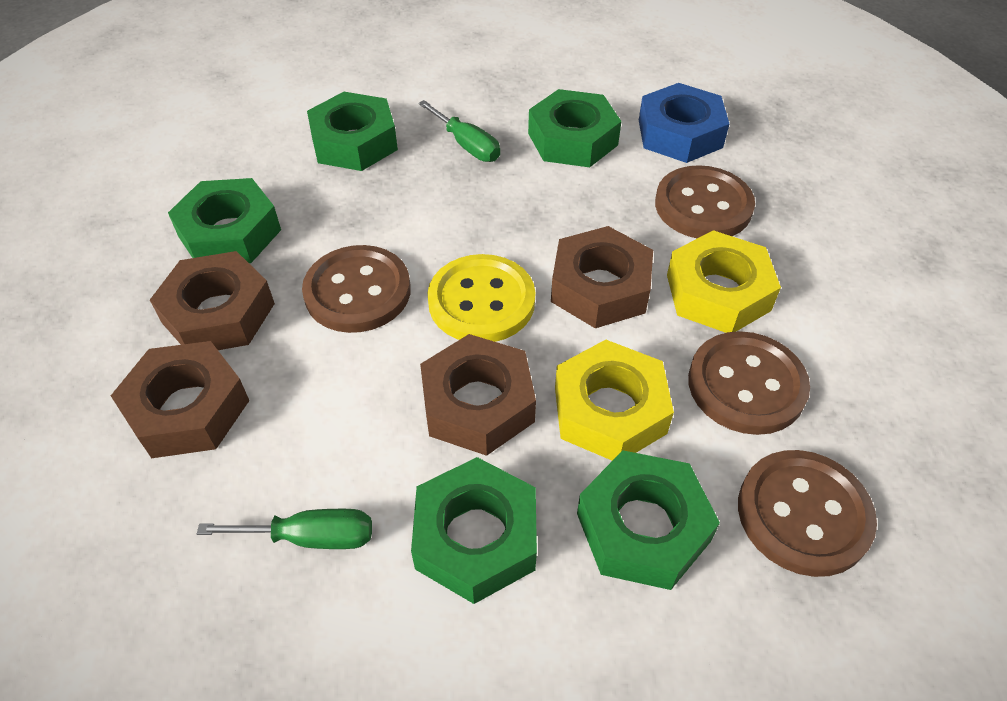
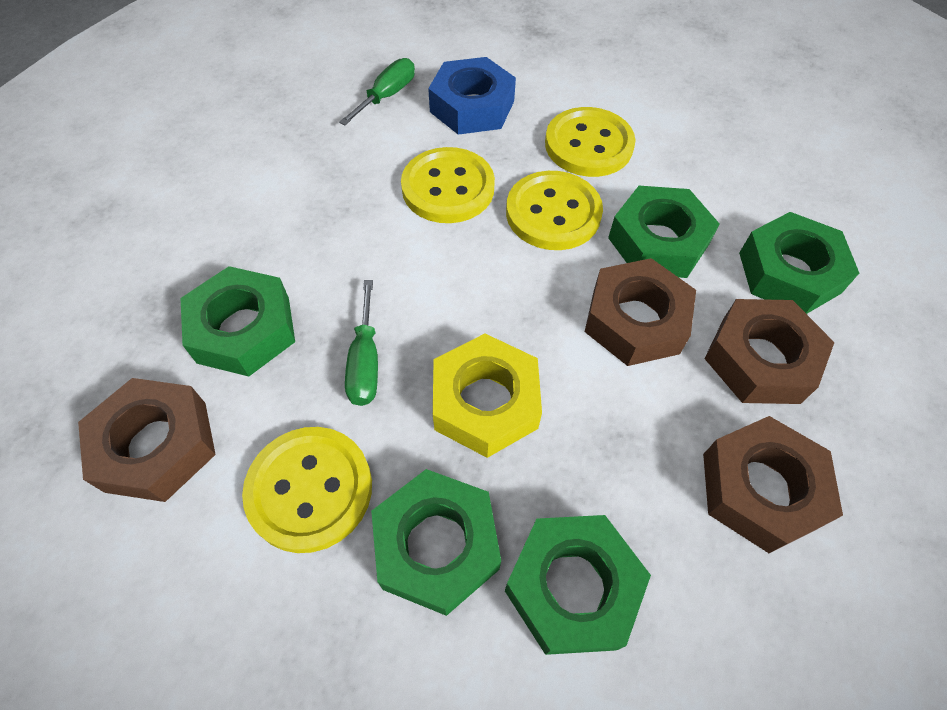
brown button: 4 -> 0
yellow button: 1 -> 4
yellow nut: 2 -> 1

